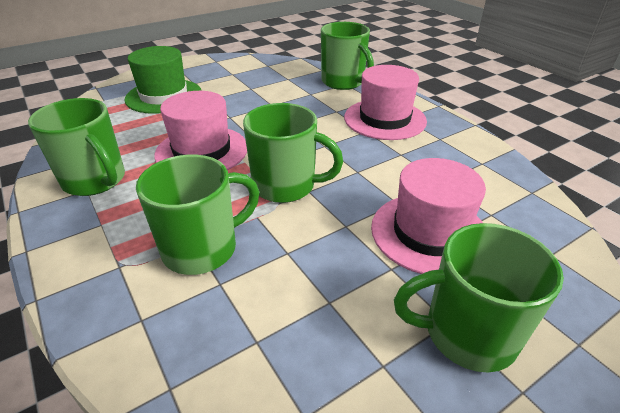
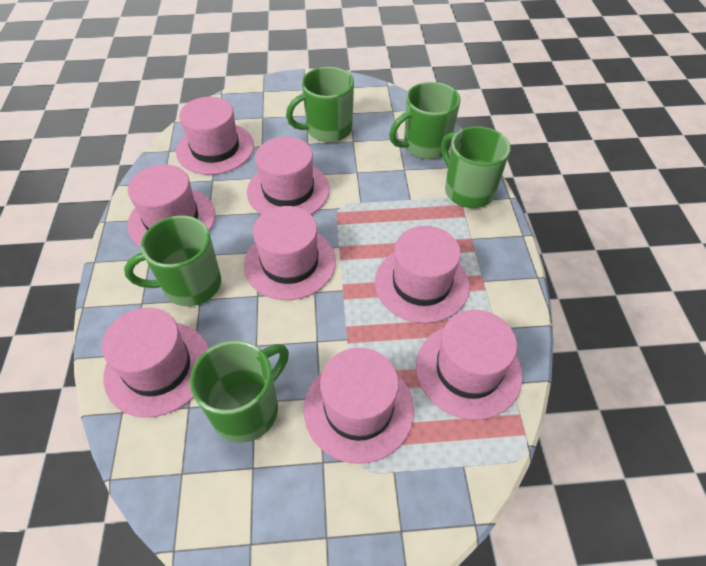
green hat: 1 -> 0
pink hat: 3 -> 8

